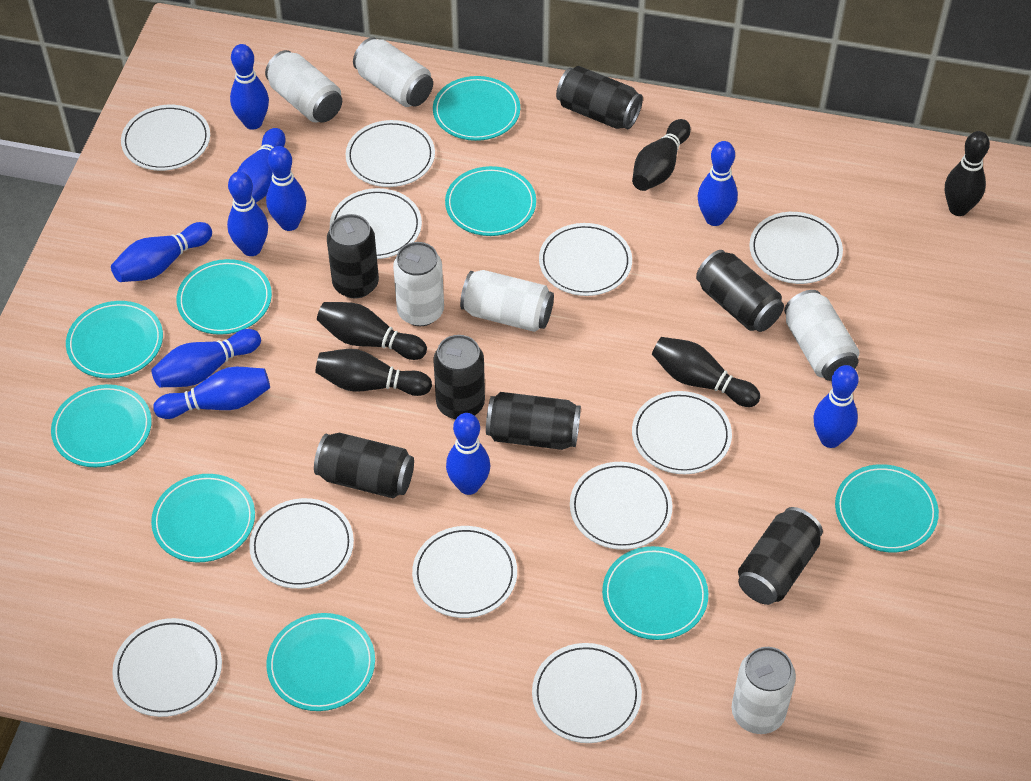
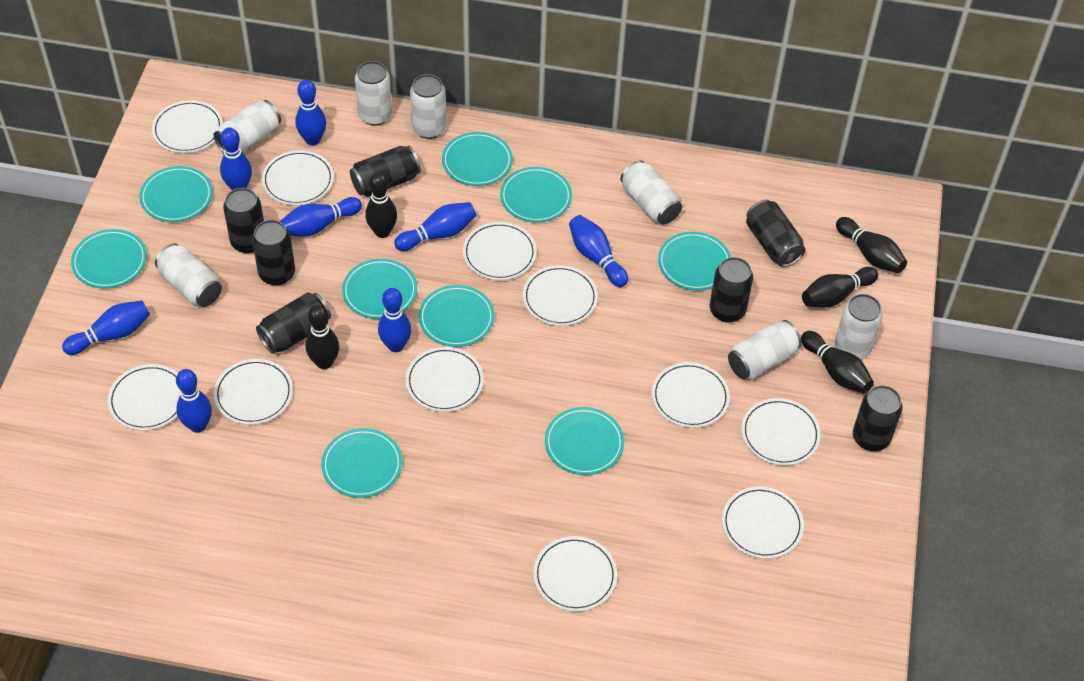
blue bowling pin: 10 -> 8
white can: 6 -> 7

